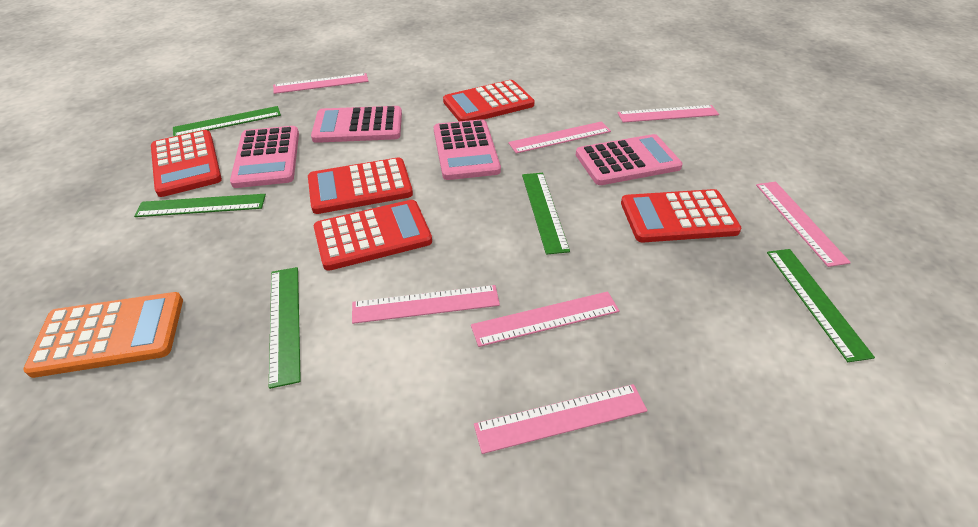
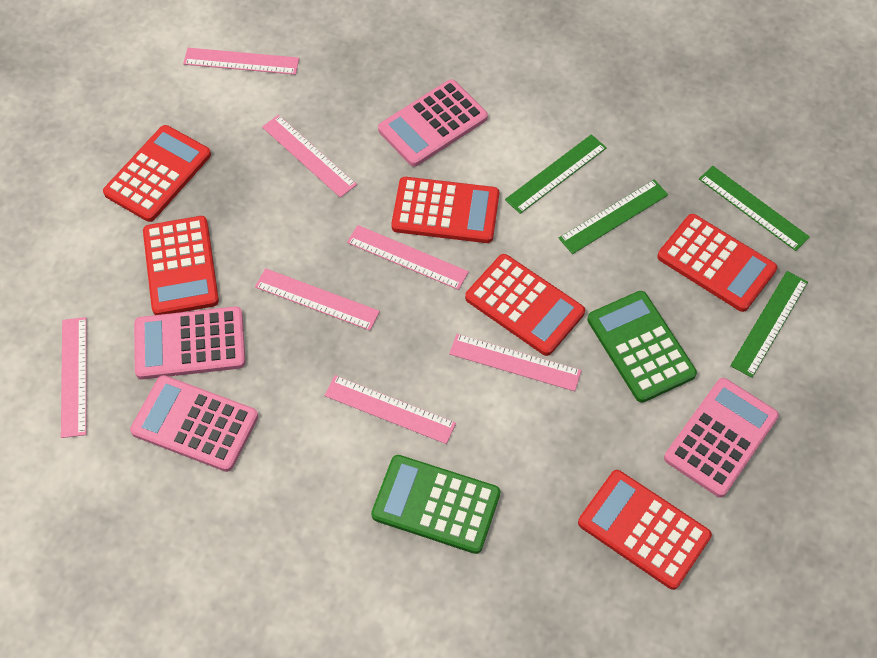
green calculator: 0 -> 2
green ruler: 5 -> 4
orange calculator: 1 -> 0
red calculator: 5 -> 6

